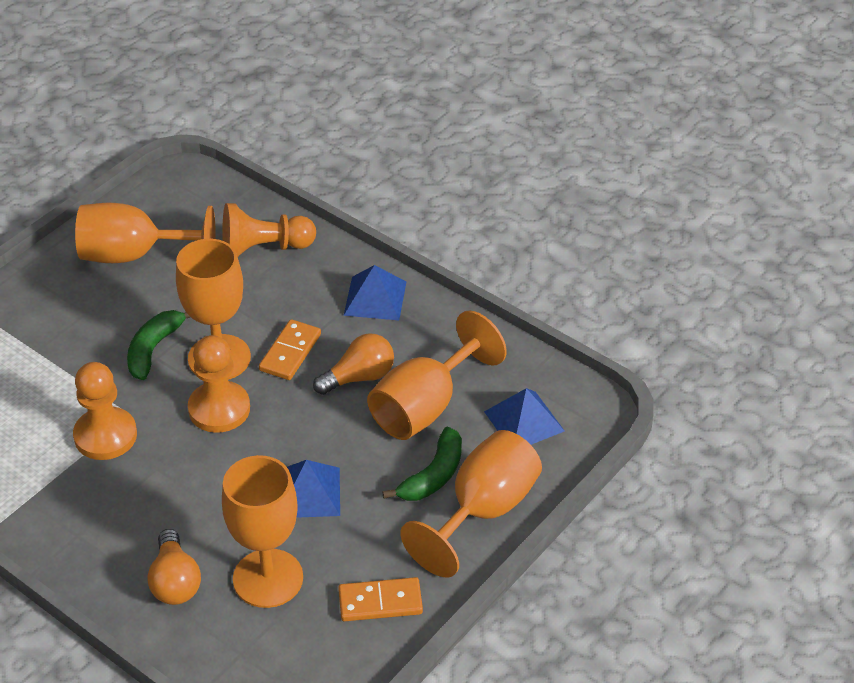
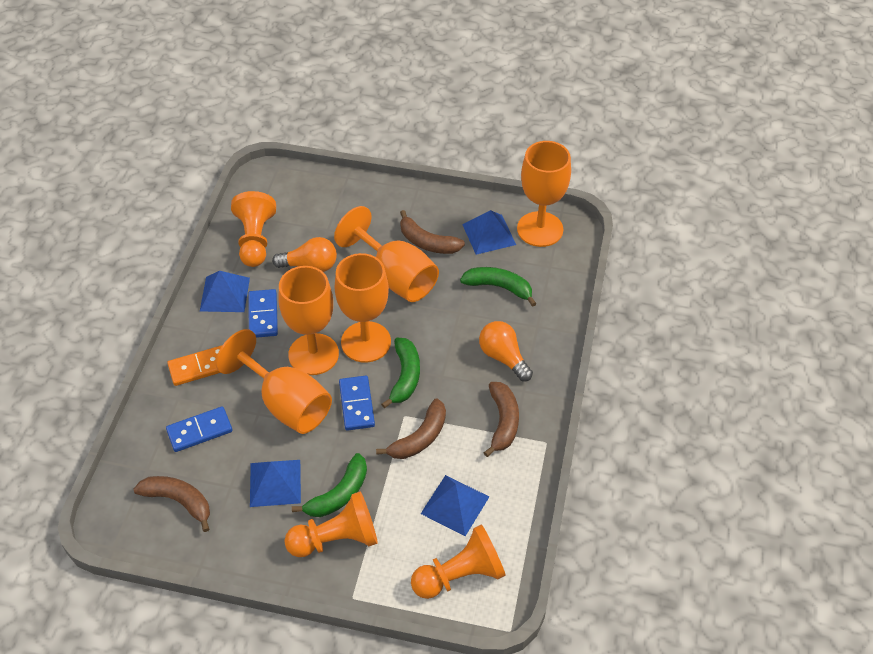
blue domino: 0 -> 3
blue pyramid: 3 -> 4
brown banana: 0 -> 4
green banana: 2 -> 3
orange domino: 2 -> 1

